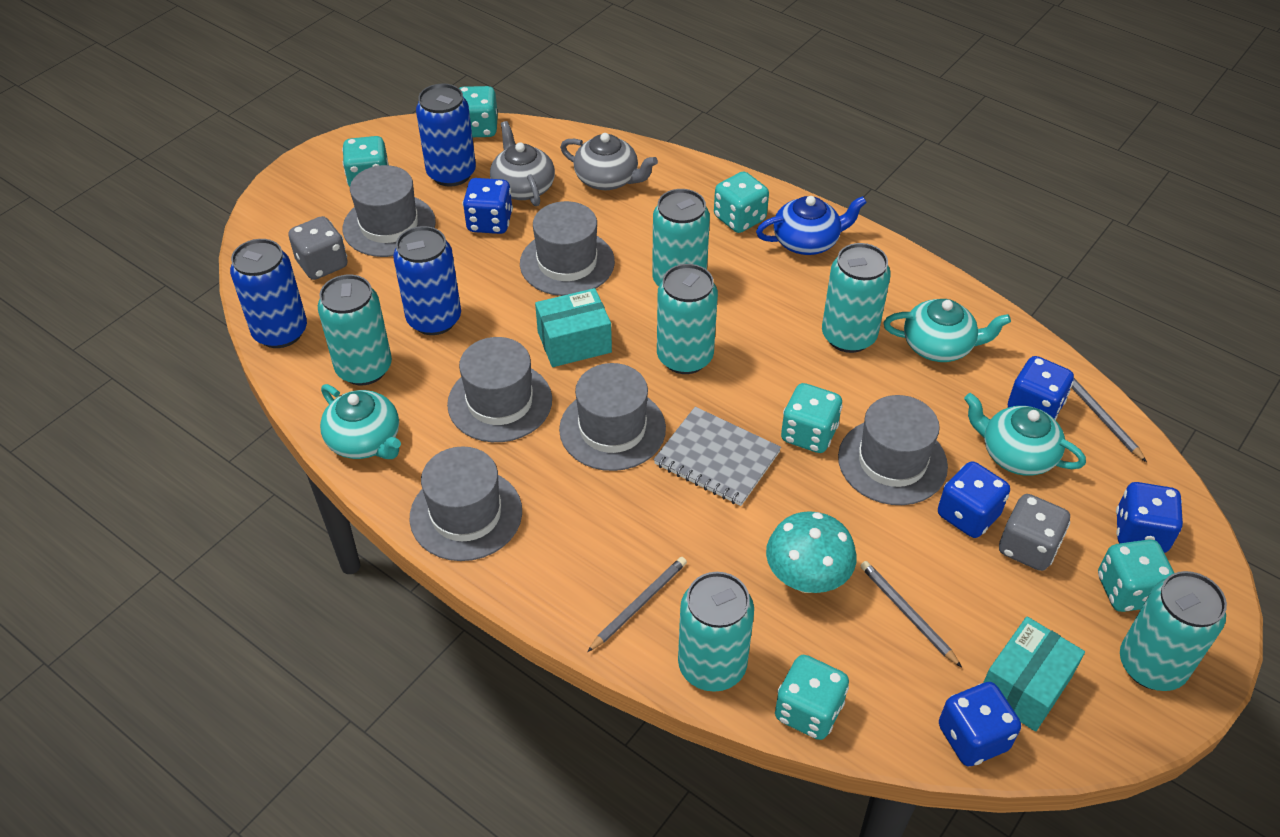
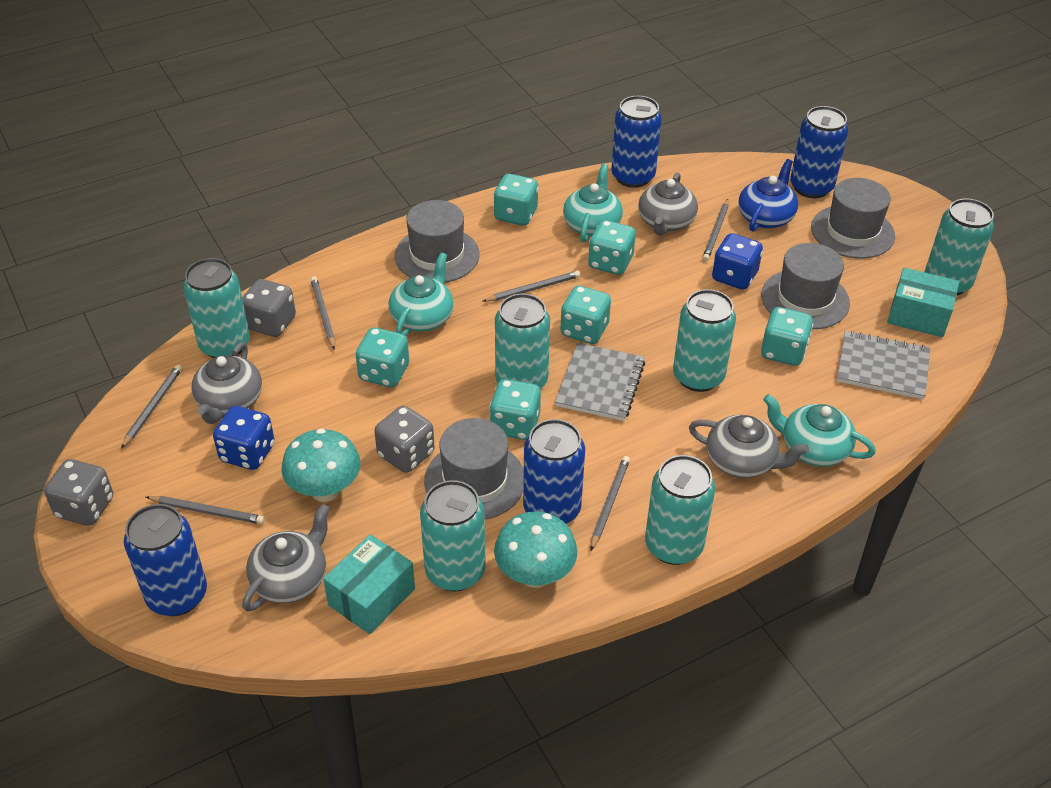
blue can: 3 -> 4
blue dice: 5 -> 2
grey dice: 2 -> 3
grey hat: 6 -> 4
grey notebook: 1 -> 2
grey pencil: 3 -> 6
grey teapot: 2 -> 4
turquoise mushroom: 1 -> 2

